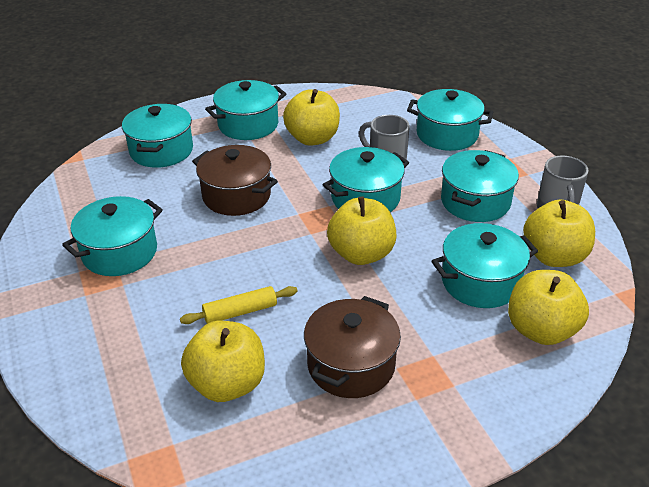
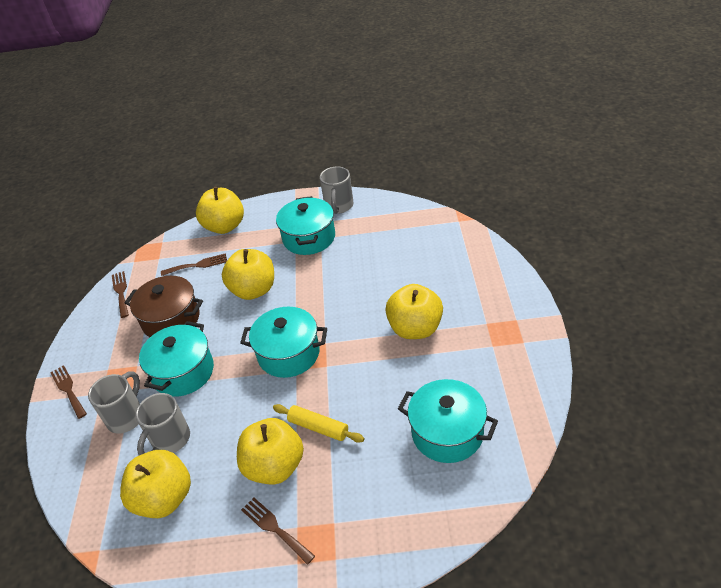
brown fork: 0 -> 4
brown pot: 2 -> 1
grey mug: 2 -> 3
turquoise pot: 7 -> 4

